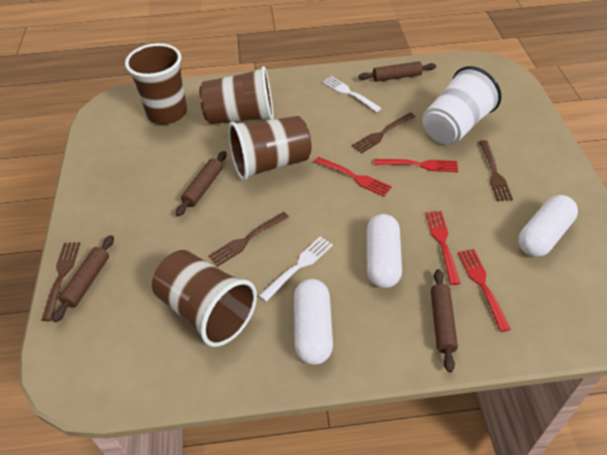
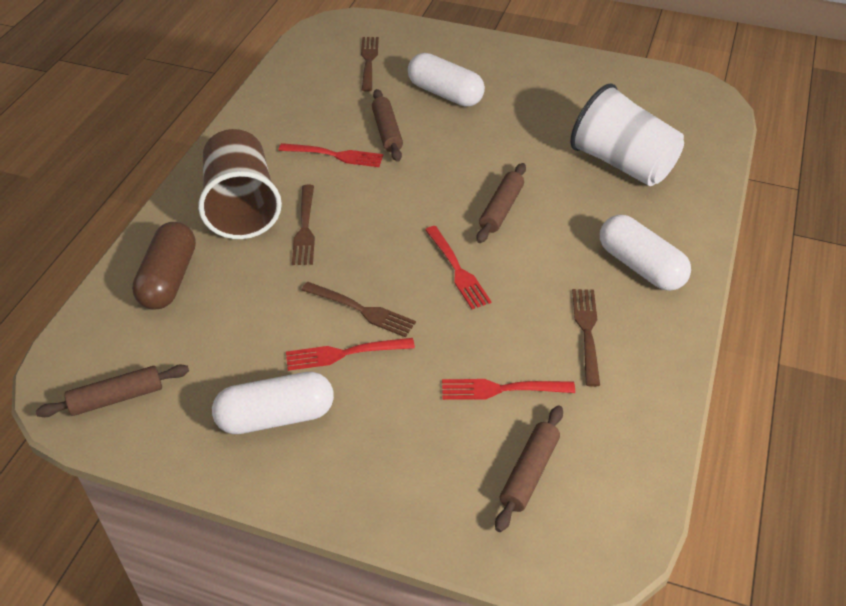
brown capsule: 0 -> 1
brown cup: 4 -> 1
white fork: 2 -> 0

